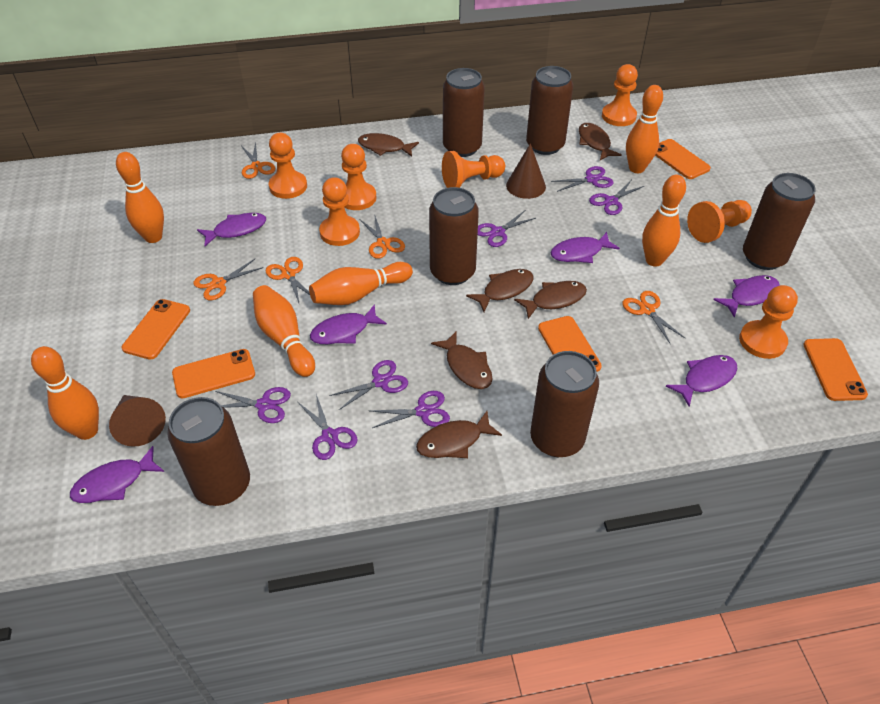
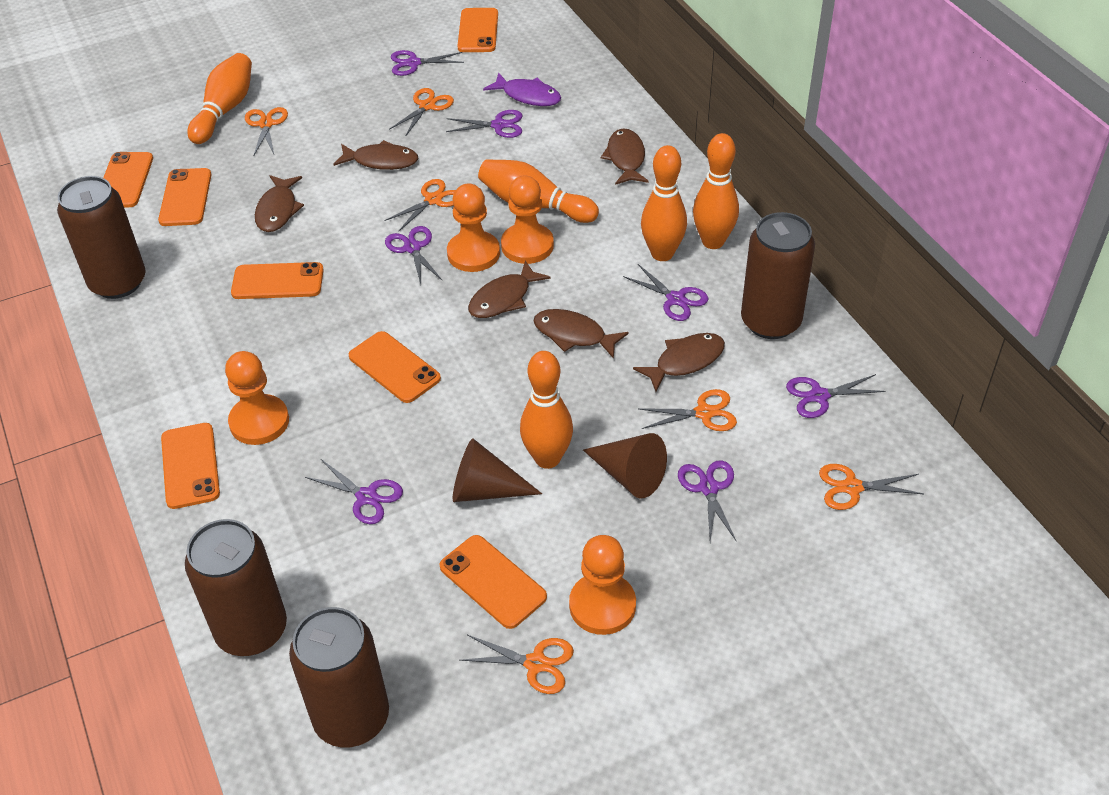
brown can: 6 -> 4
orange bowling pin: 6 -> 5
orange pawn: 7 -> 4
orange phone: 5 -> 7
orange scissors: 5 -> 6
purple fish: 6 -> 1

